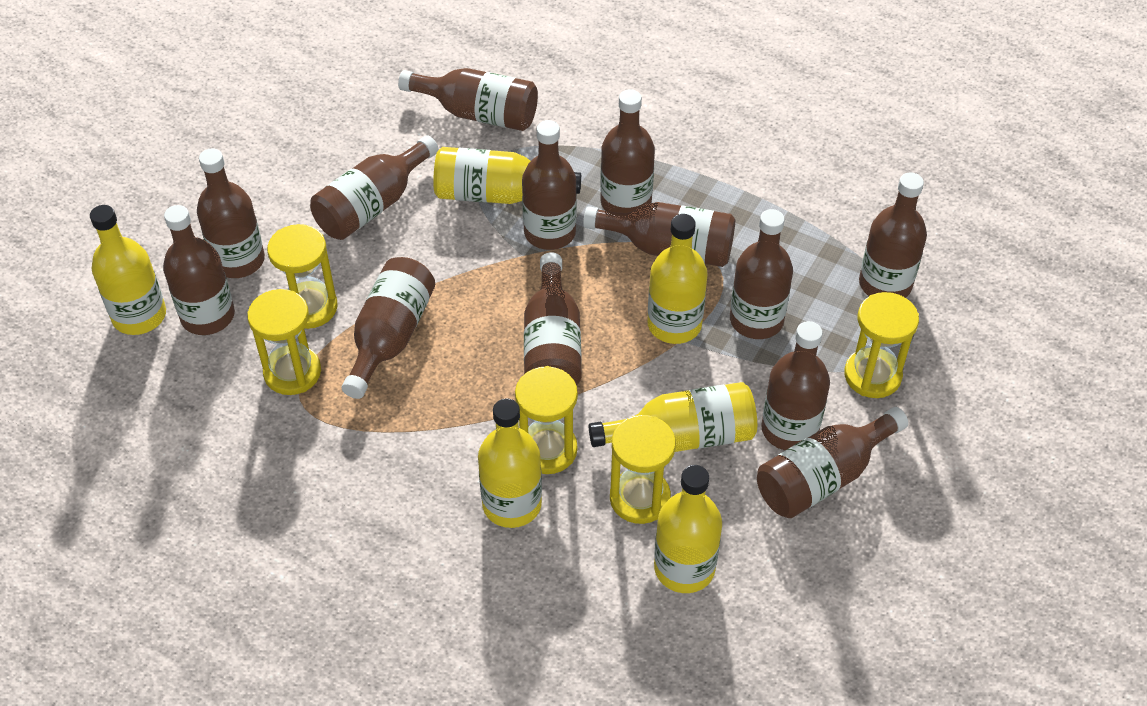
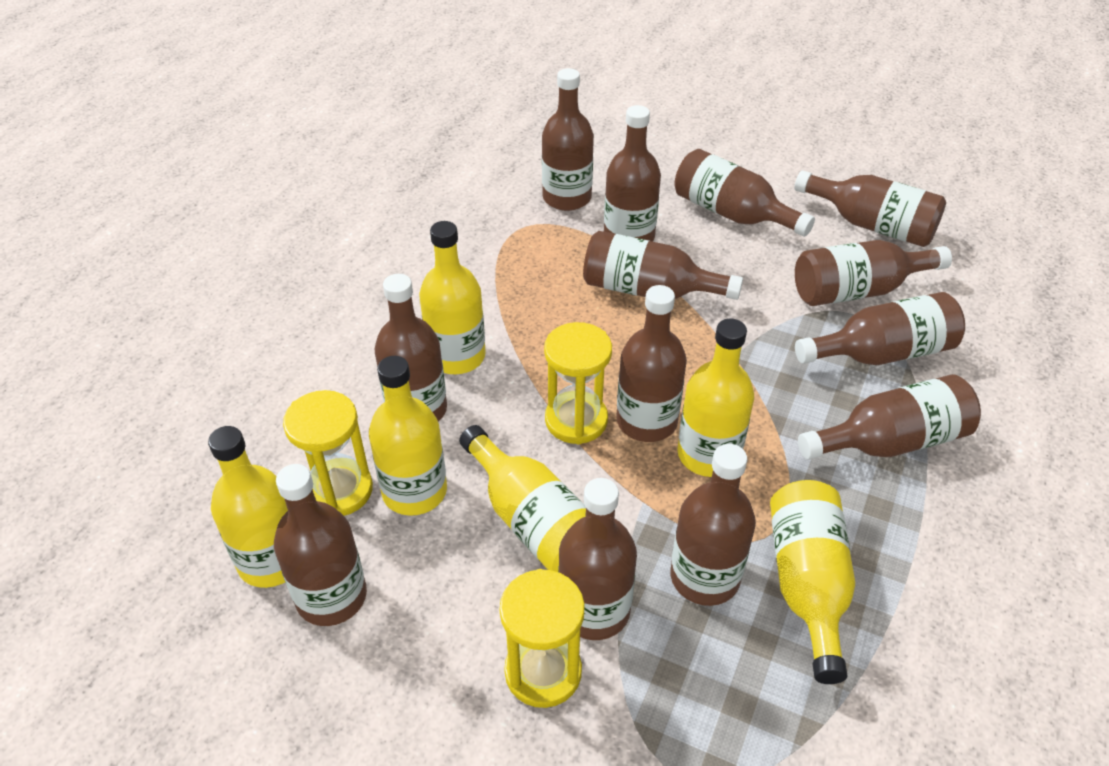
yellow hourglass: 5 -> 3

